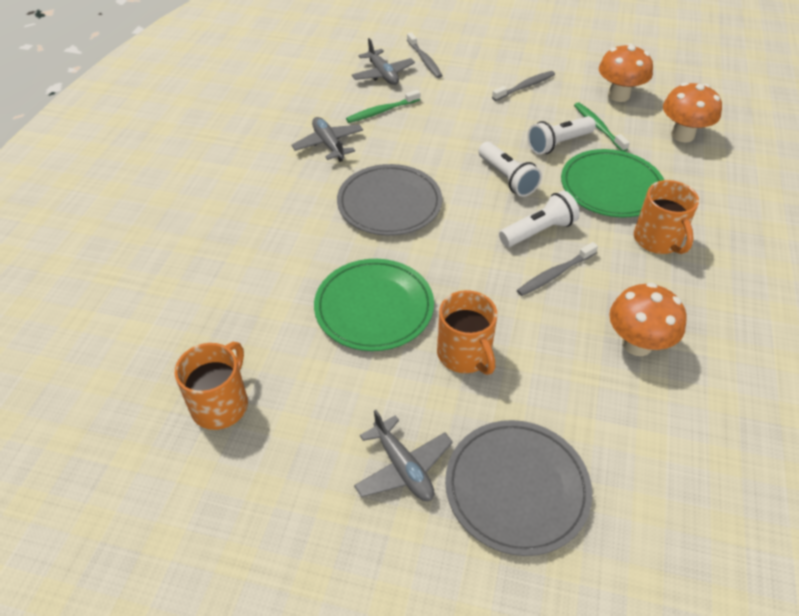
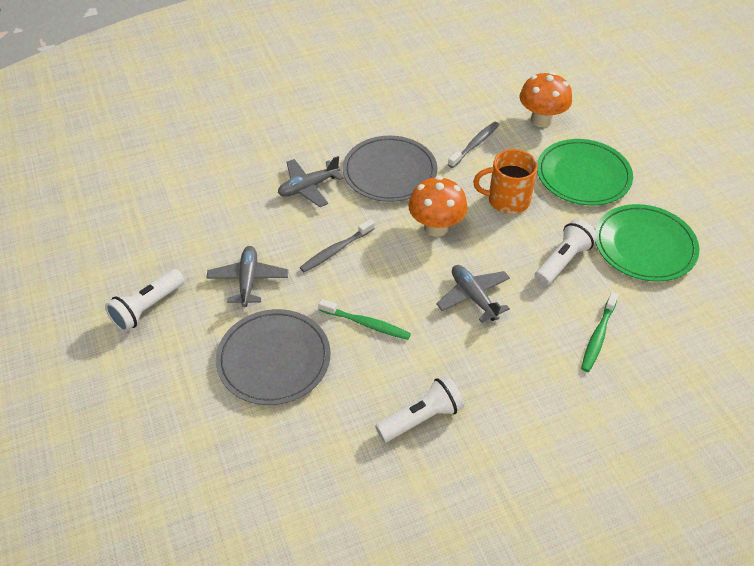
grey toothbrush: 3 -> 2
orange mug: 3 -> 1
orange mushroom: 3 -> 2

